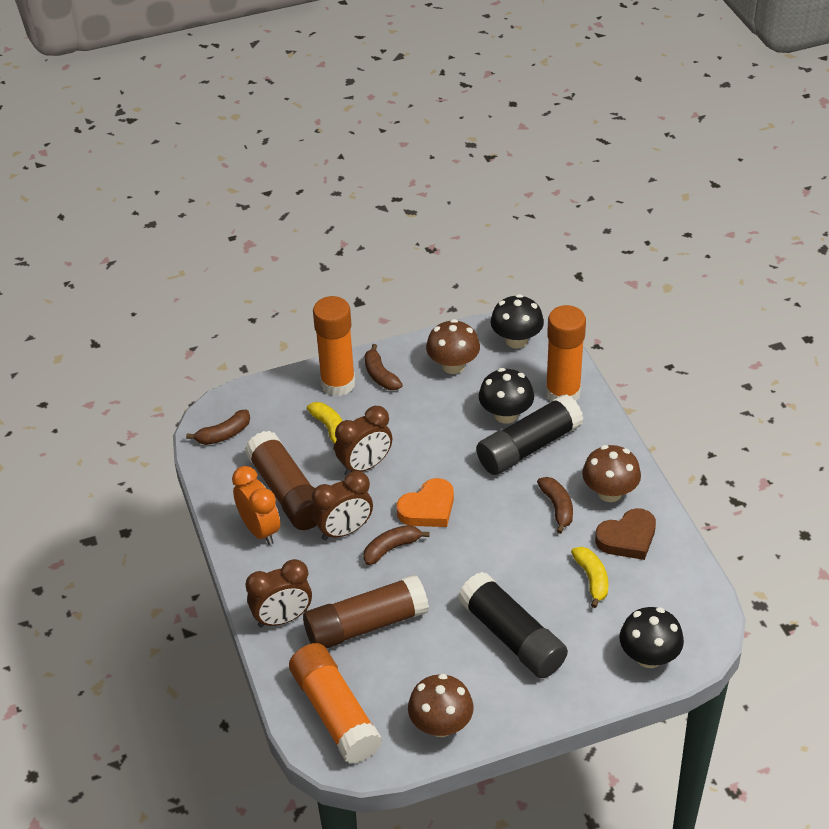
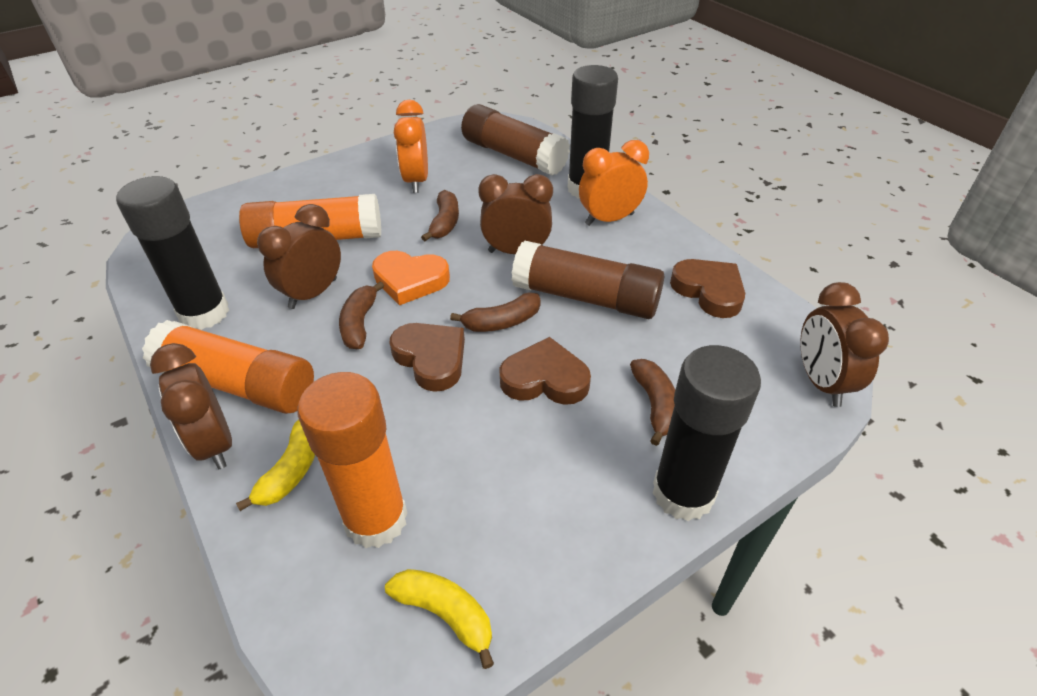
black glue stick: 2 -> 3
black mushroom: 3 -> 0
brown clock: 3 -> 4
brown heart: 1 -> 3
brown mushroom: 3 -> 0
orange clock: 1 -> 2

